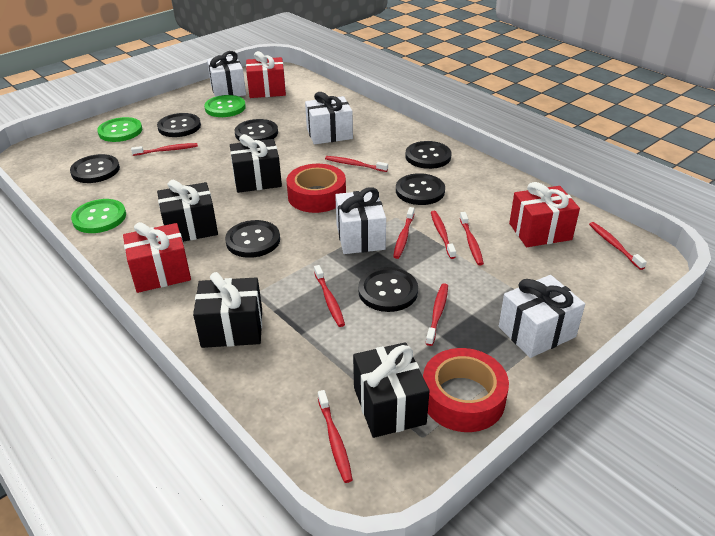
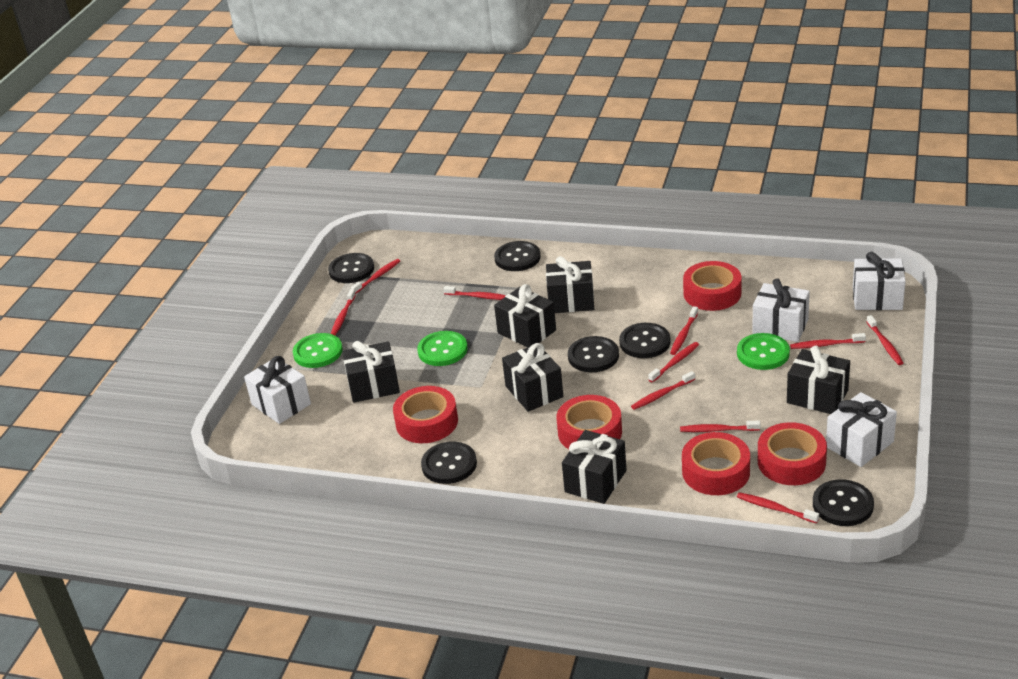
black button: 7 -> 6
black gift: 4 -> 6
red gift: 3 -> 0
red tape: 2 -> 5
red toothbrush: 9 -> 10

